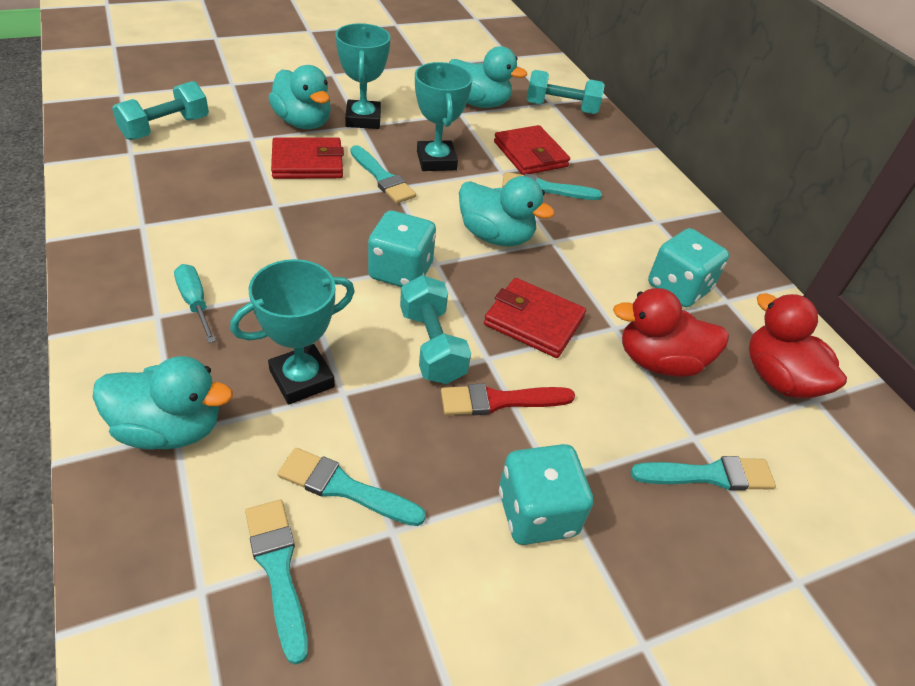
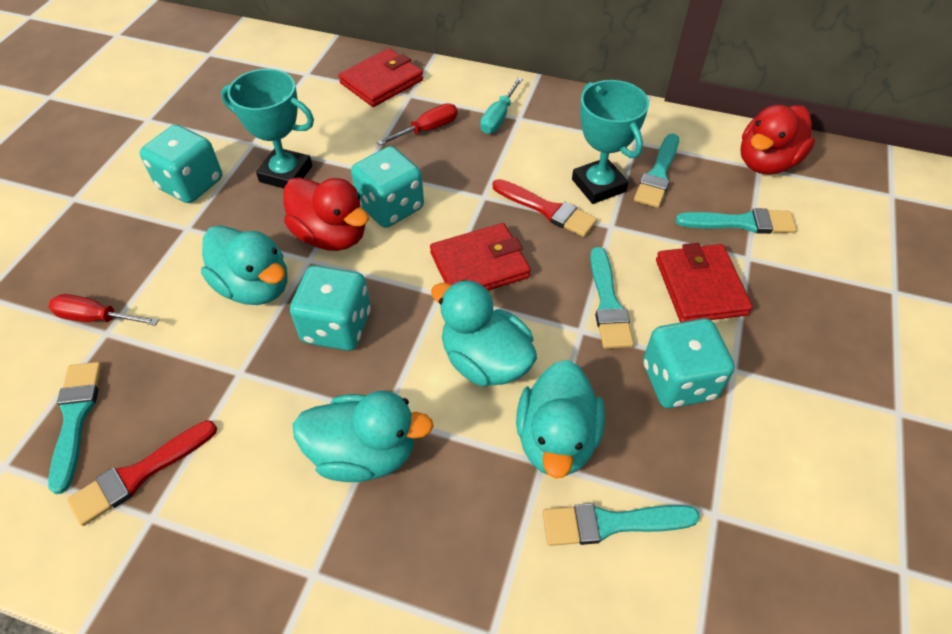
red brush: 1 -> 2
red screwdriver: 0 -> 2
turquoise dice: 3 -> 4
turquoise dumbbell: 3 -> 0
turquoise trophy: 3 -> 2

